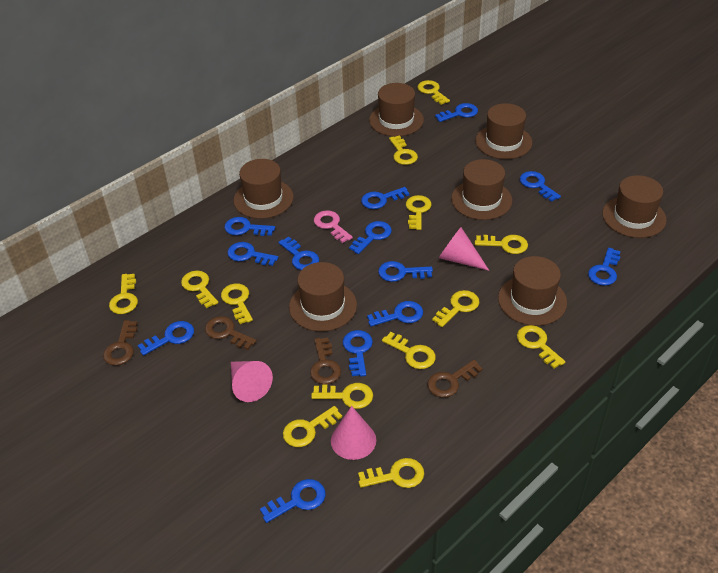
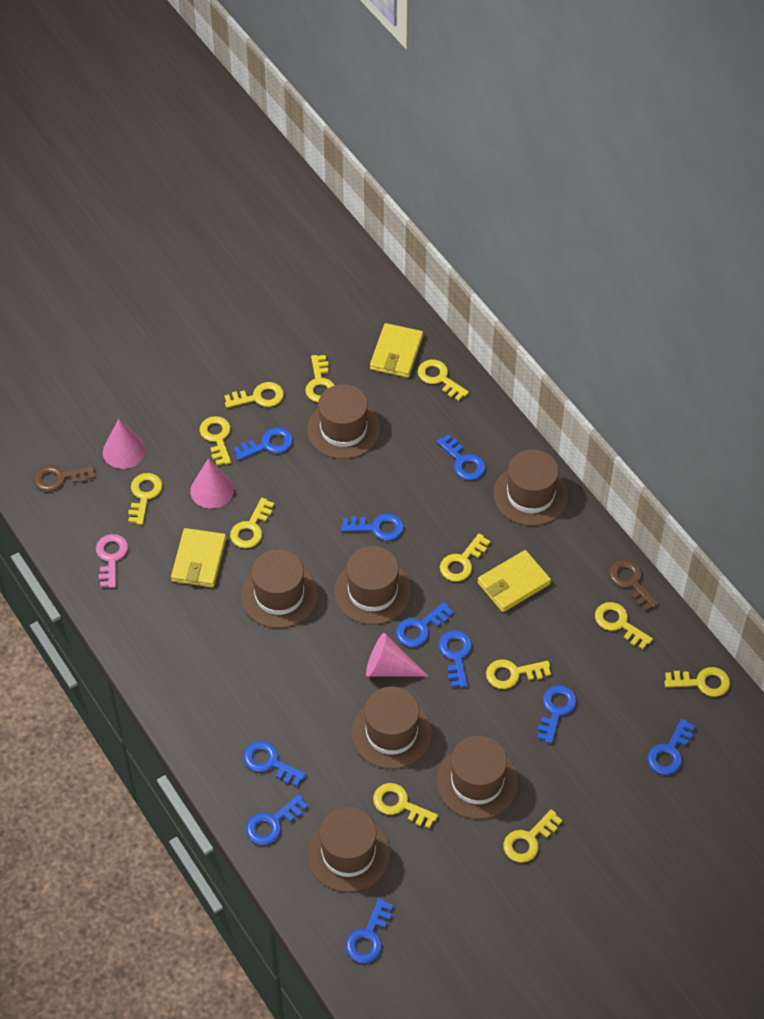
blue key: 13 -> 10
brown key: 4 -> 2
yellow key: 13 -> 12
yellow wallet: 0 -> 3

